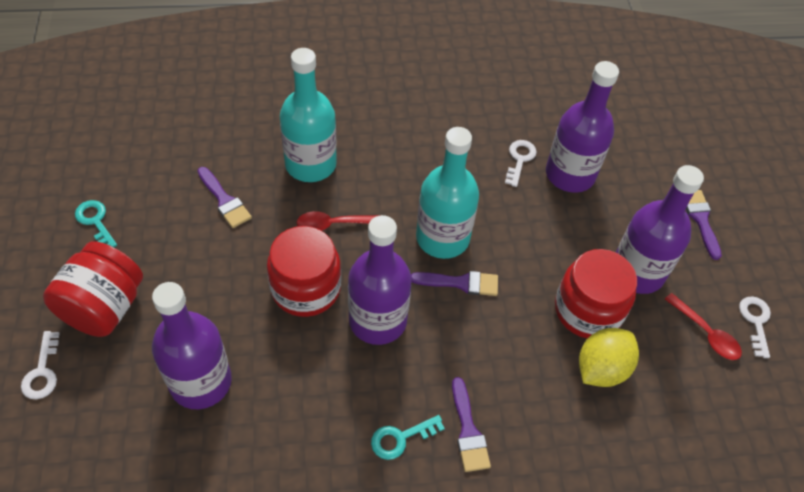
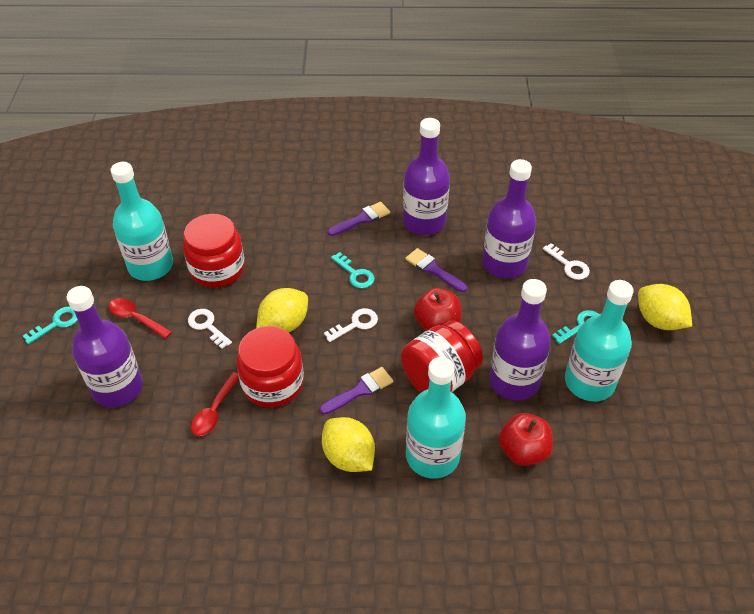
purple brush: 4 -> 3
red apple: 0 -> 2
turquoise bottle: 2 -> 3
turquoise key: 2 -> 3
yellow lemon: 1 -> 3

